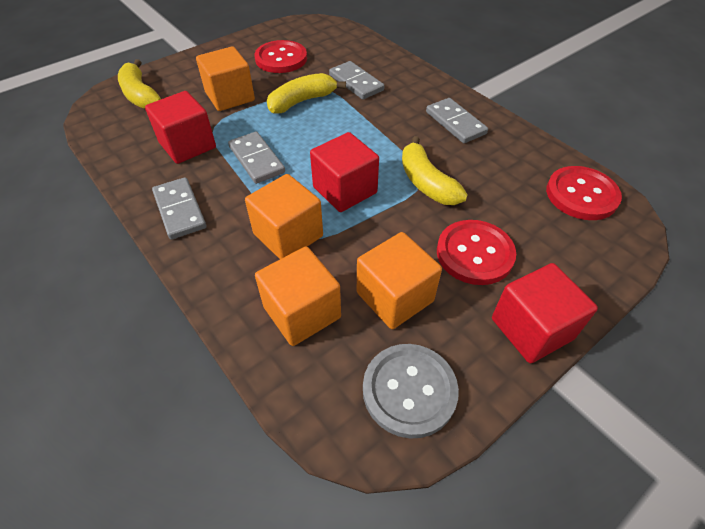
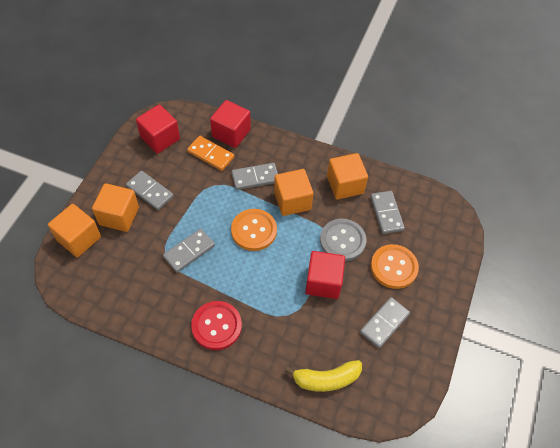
grey domino: 4 -> 5
orange button: 0 -> 2
orange domino: 0 -> 1
red button: 3 -> 1
yellow banana: 3 -> 1

